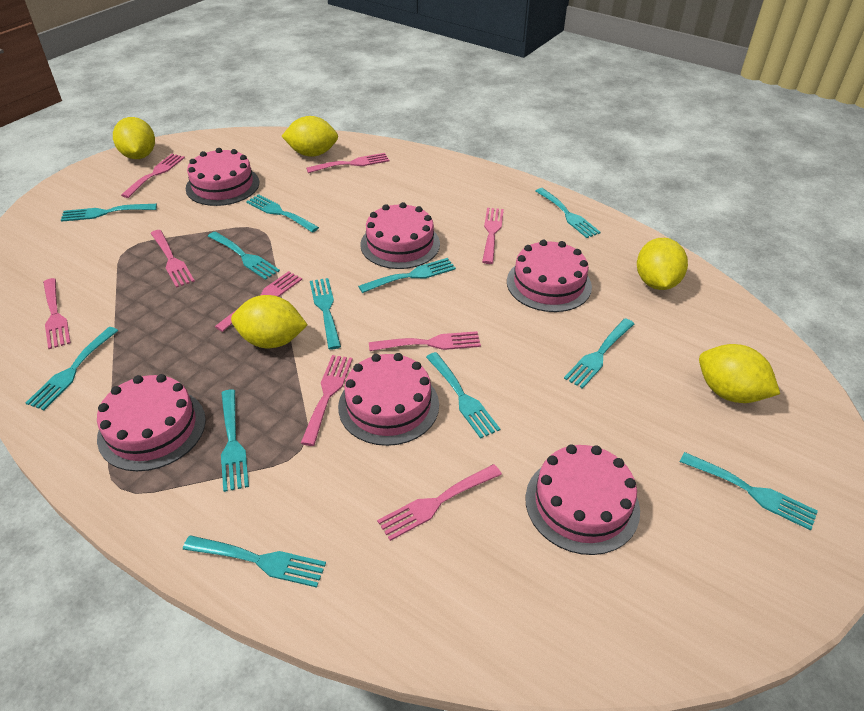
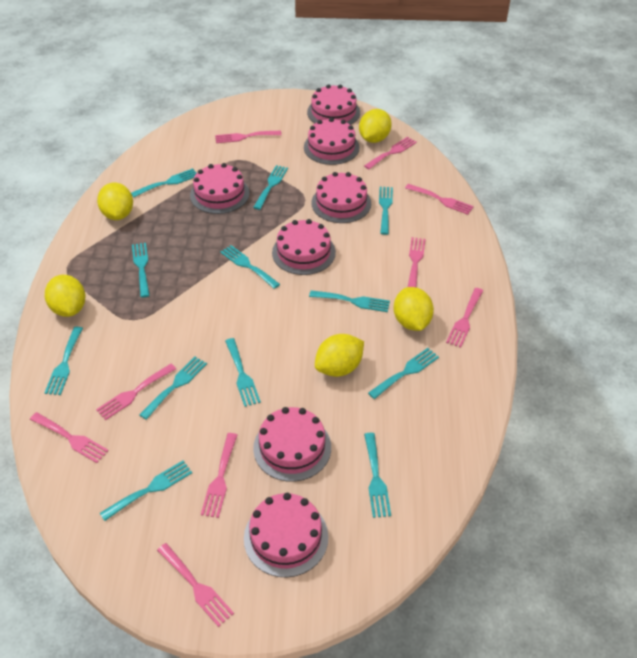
pink cake: 6 -> 7

